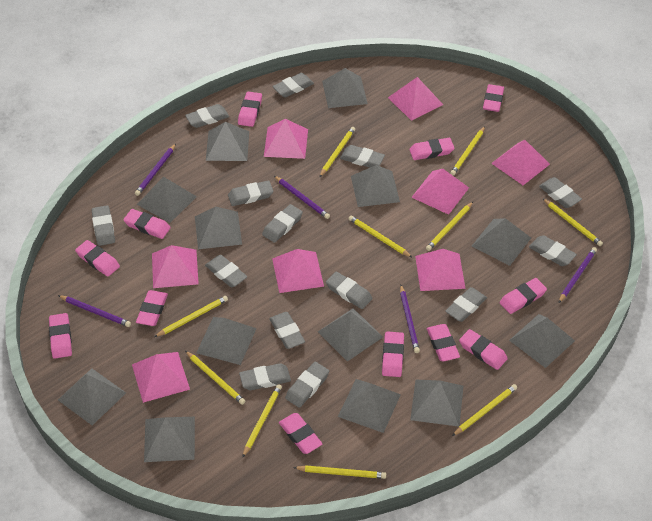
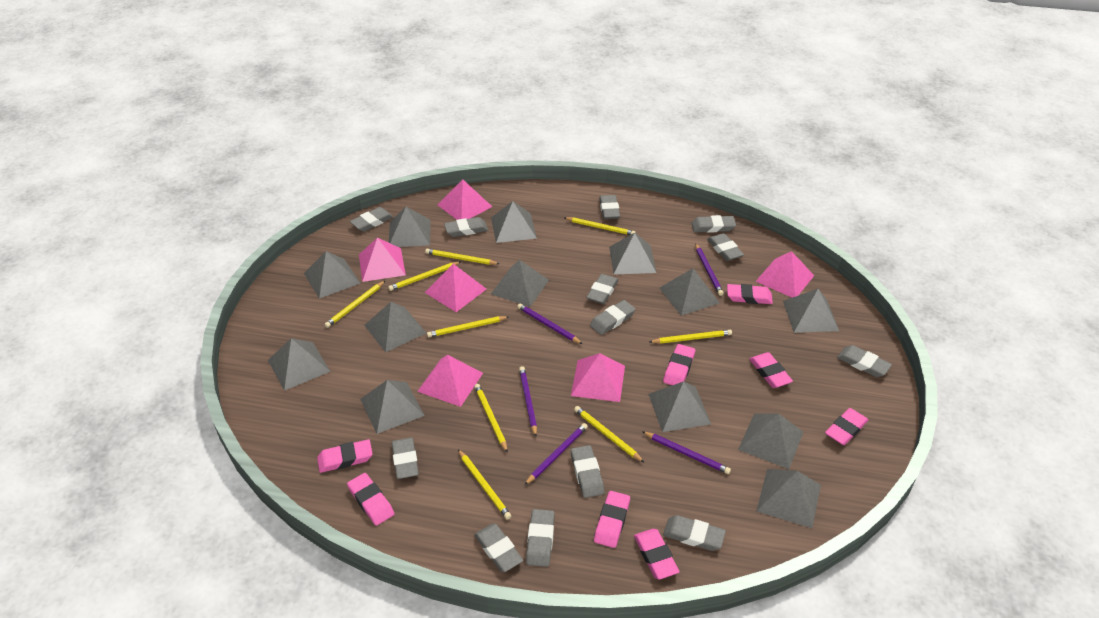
grey eraser: 14 -> 13
pink eraser: 12 -> 8
pink pyramid: 8 -> 6
yellow pencil: 10 -> 9

